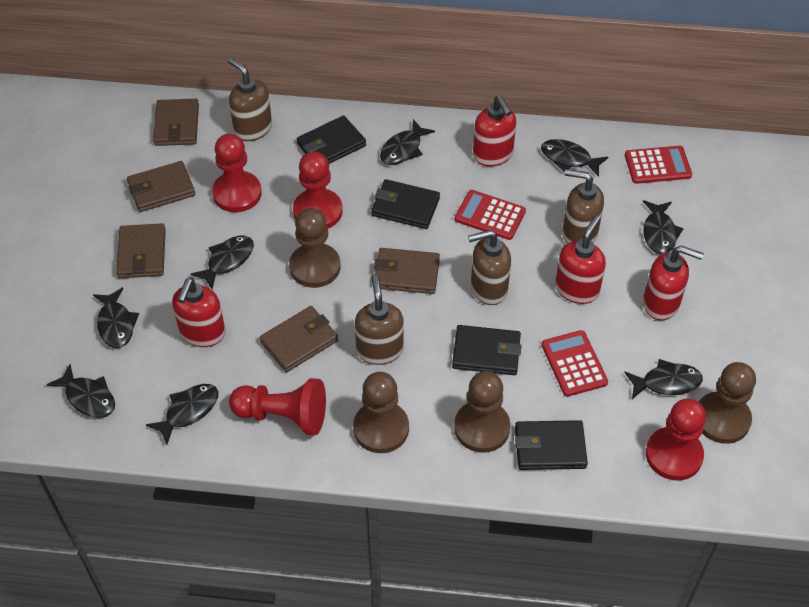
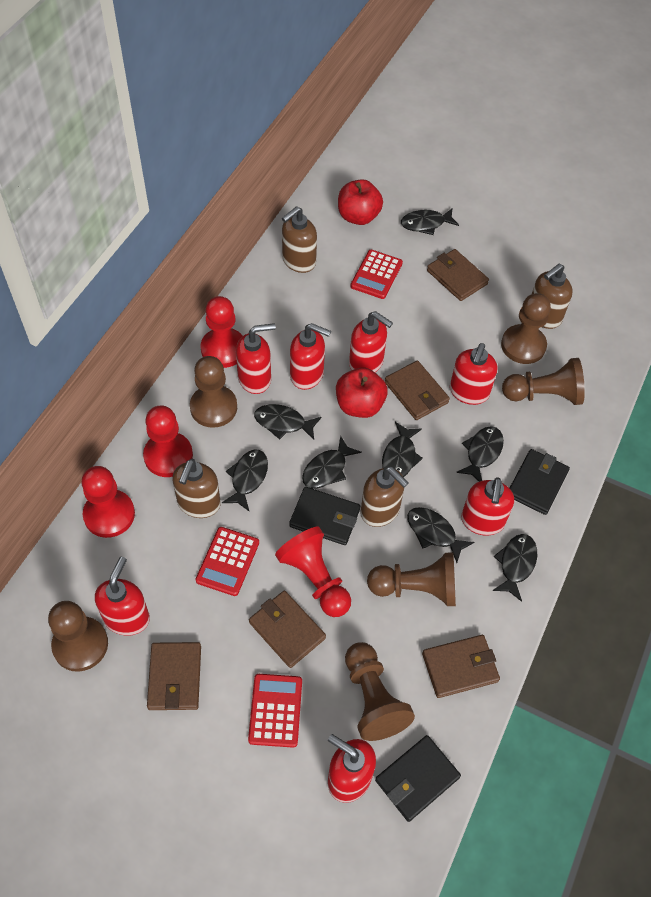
black wallet: 4 -> 3
brown pawn: 4 -> 6
red apple: 0 -> 2
red soap dispenser: 4 -> 7

